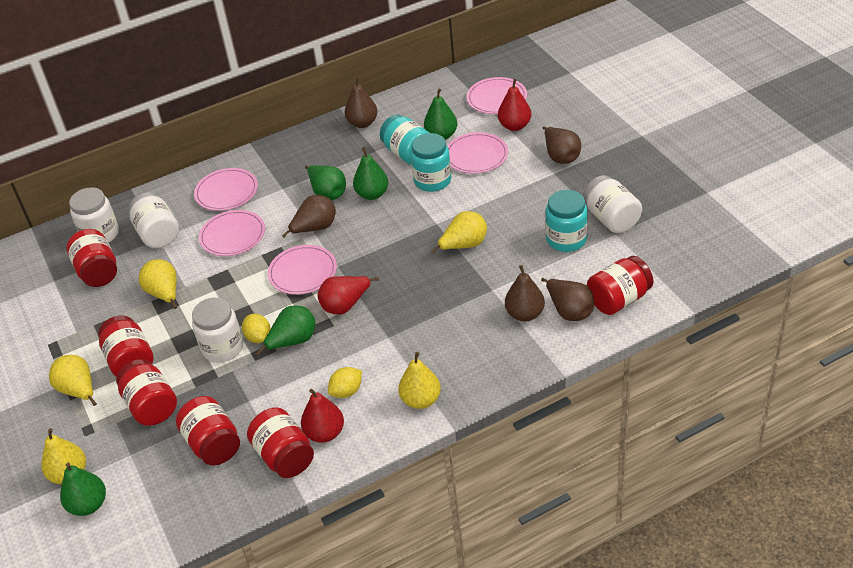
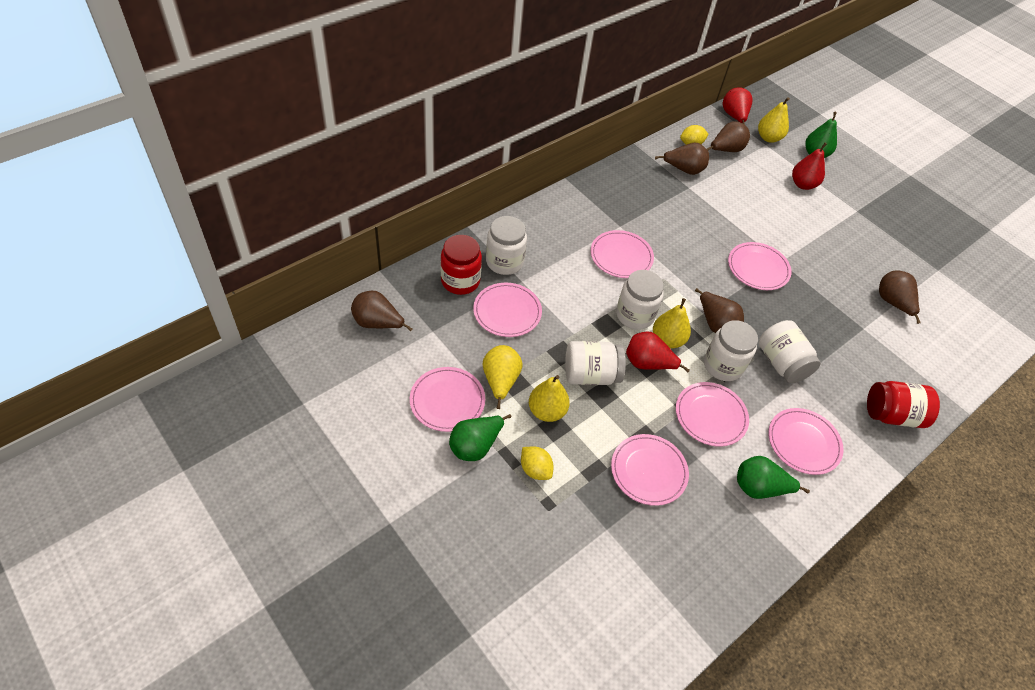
green pear: 5 -> 3
pink plate: 5 -> 7
red jar: 6 -> 2
turquoise jar: 3 -> 0
white jar: 4 -> 5
yellow pear: 5 -> 4

